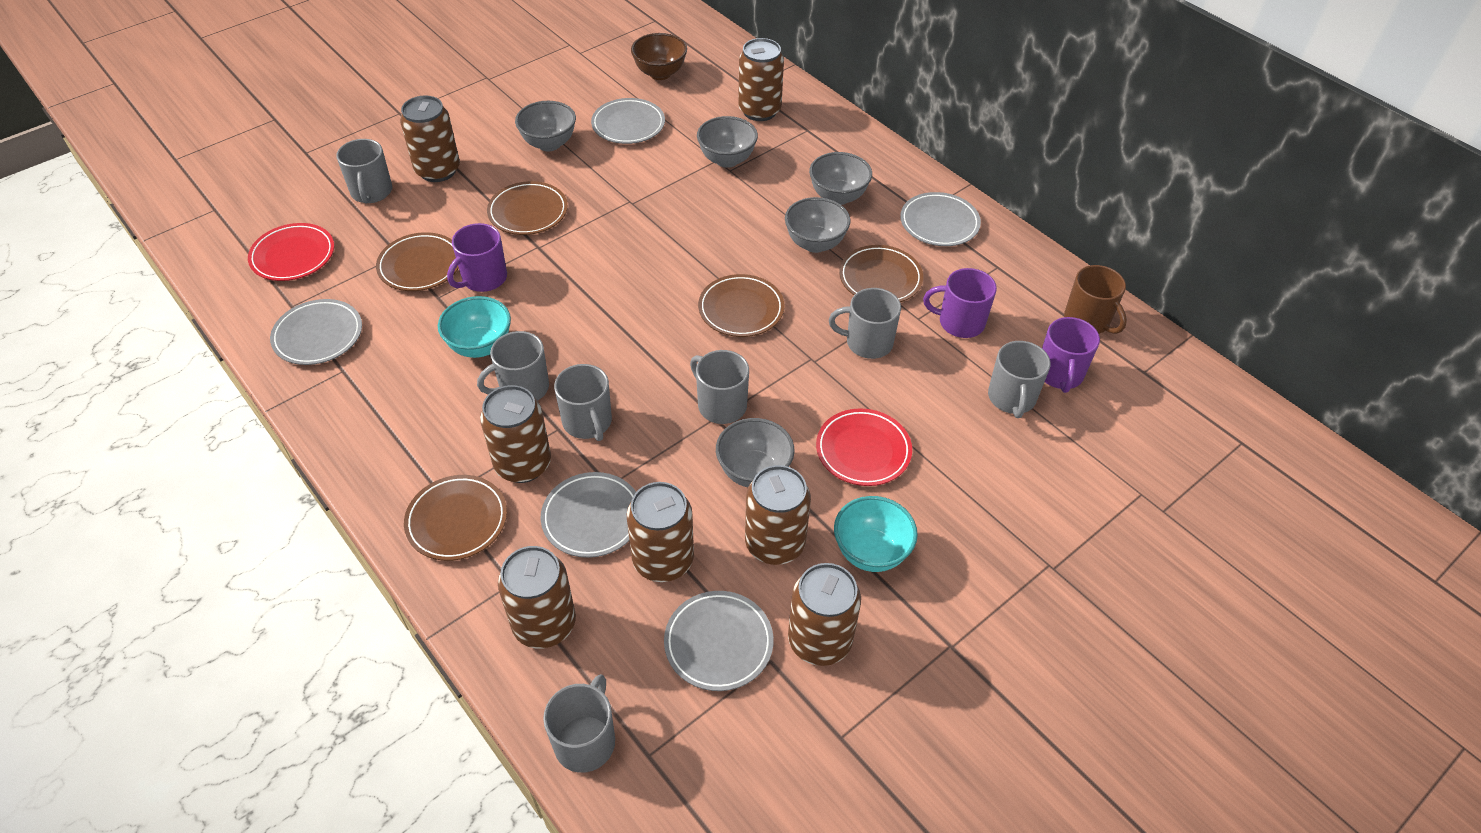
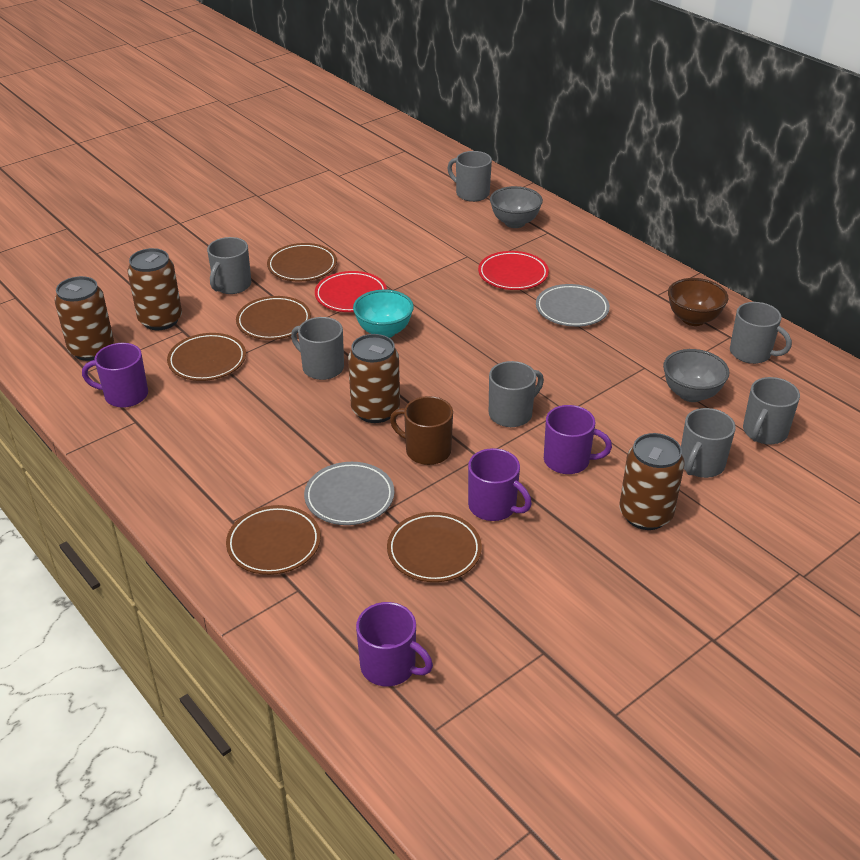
brown can: 7 -> 4
grey bowl: 5 -> 2
grey plate: 5 -> 2
purple mug: 3 -> 4
turquoise bowl: 2 -> 1

